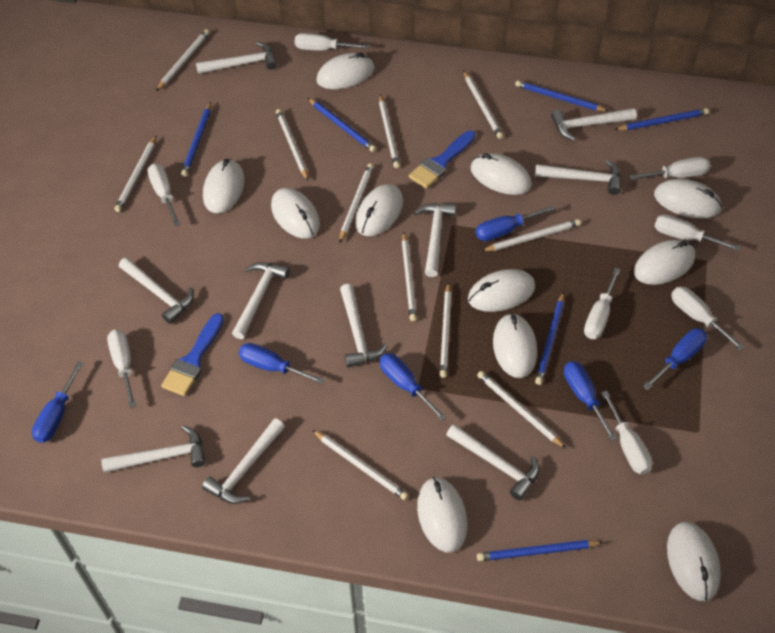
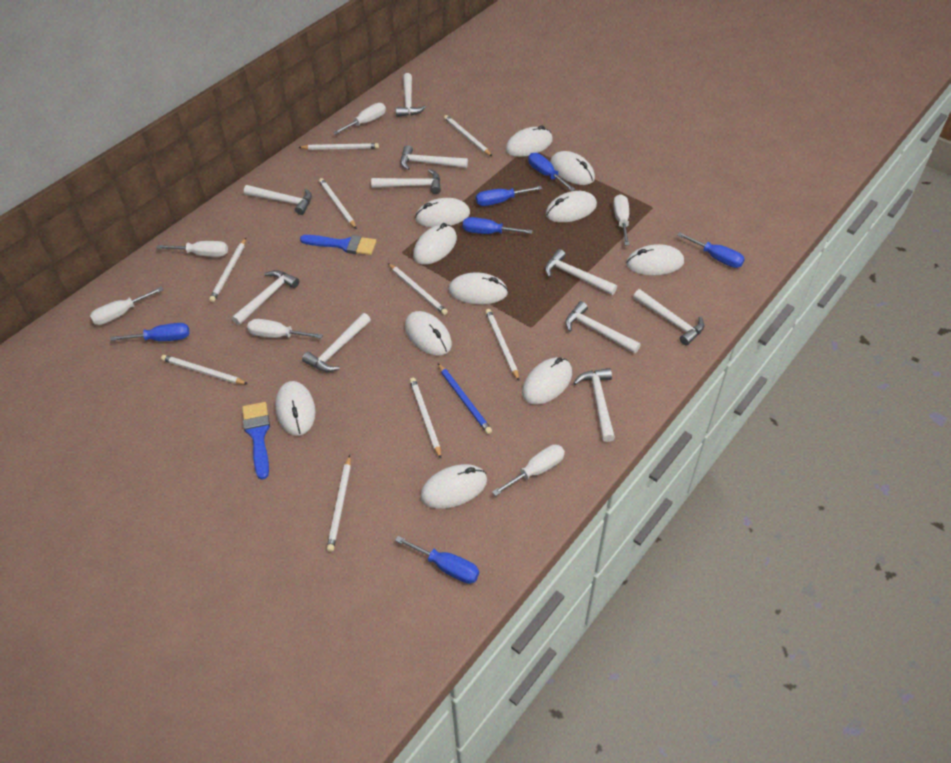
blue pencil: 6 -> 1
white pencil: 11 -> 9
white screwdriver: 8 -> 6

